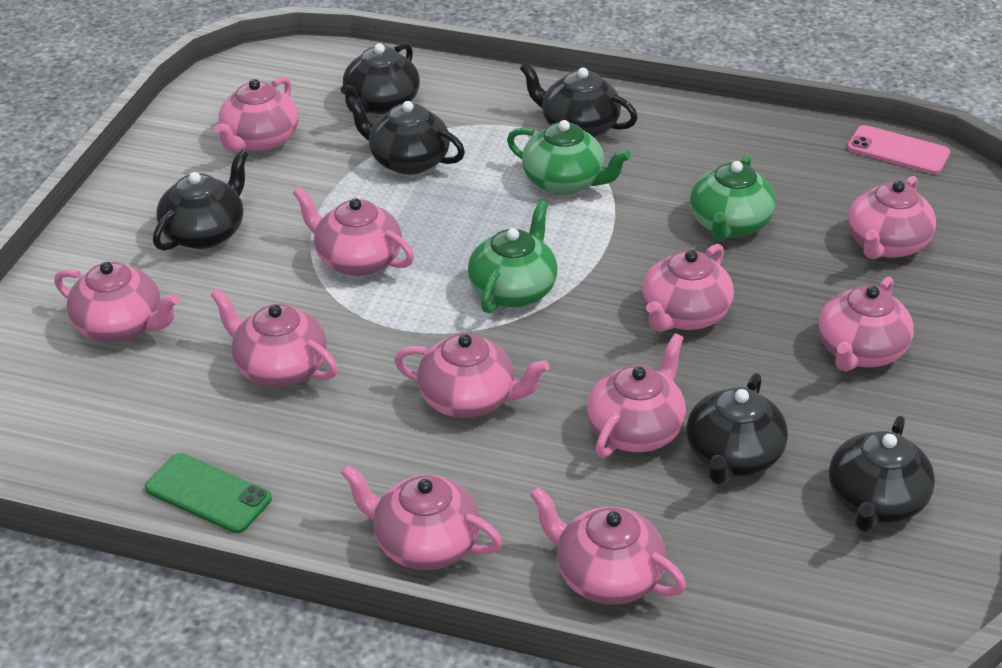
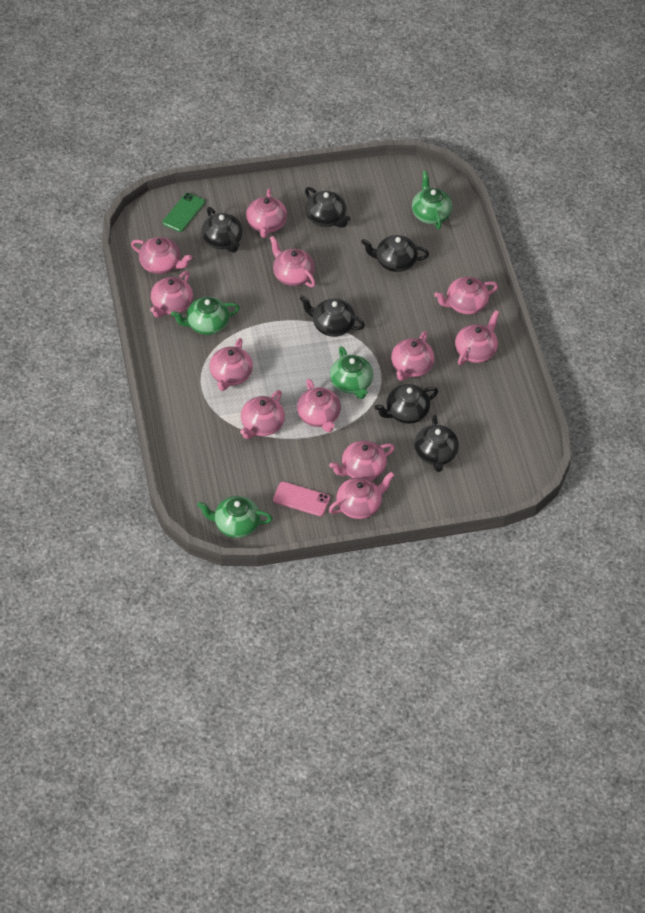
green teapot: 3 -> 4
pink teapot: 11 -> 12

